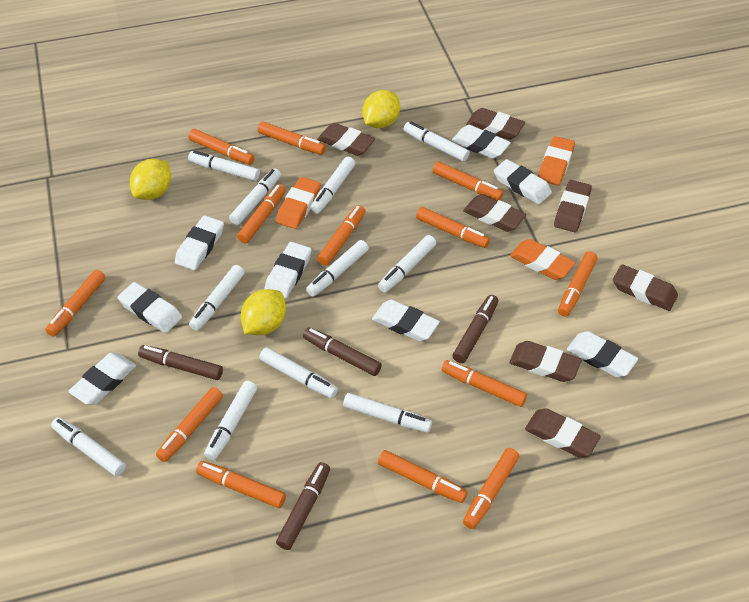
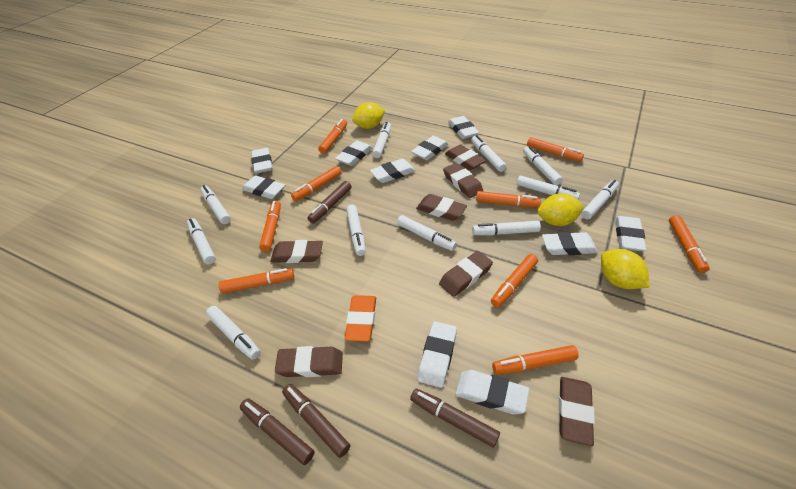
orange eraser: 3 -> 1
orange marker: 13 -> 9
white eraser: 8 -> 10

